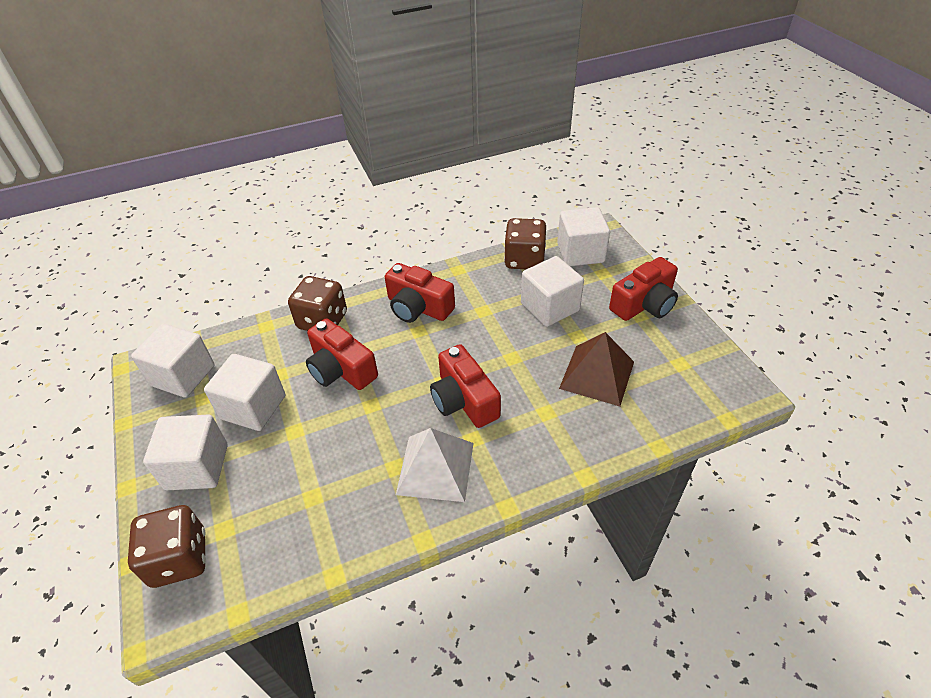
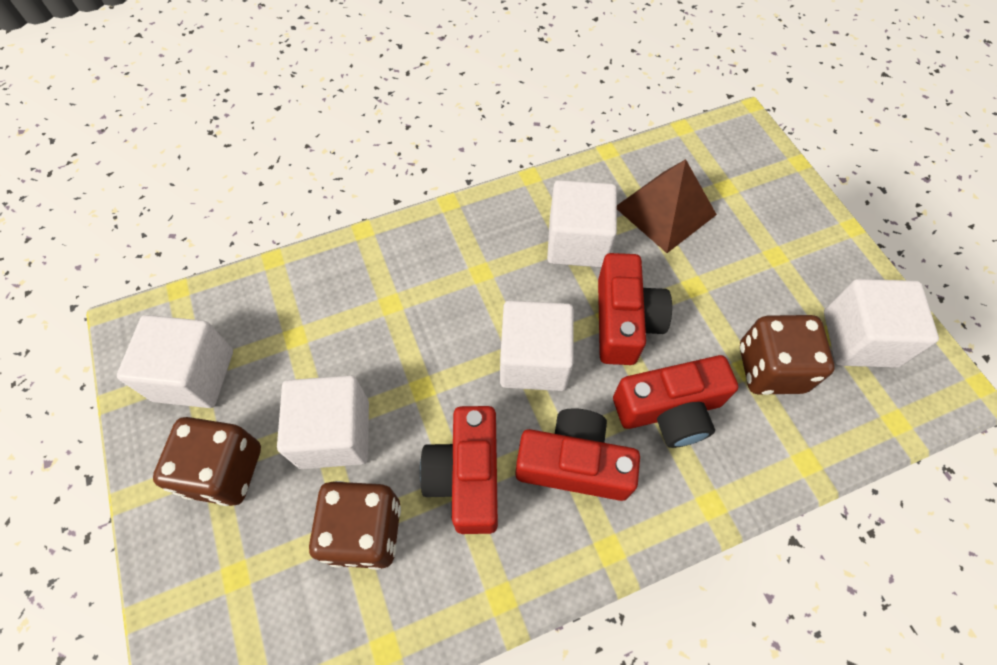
white pyramid: 1 -> 0

